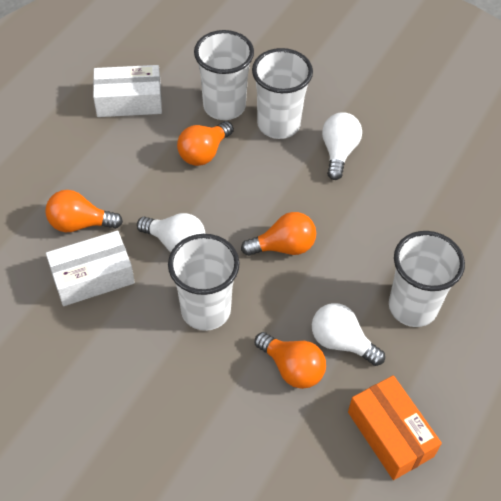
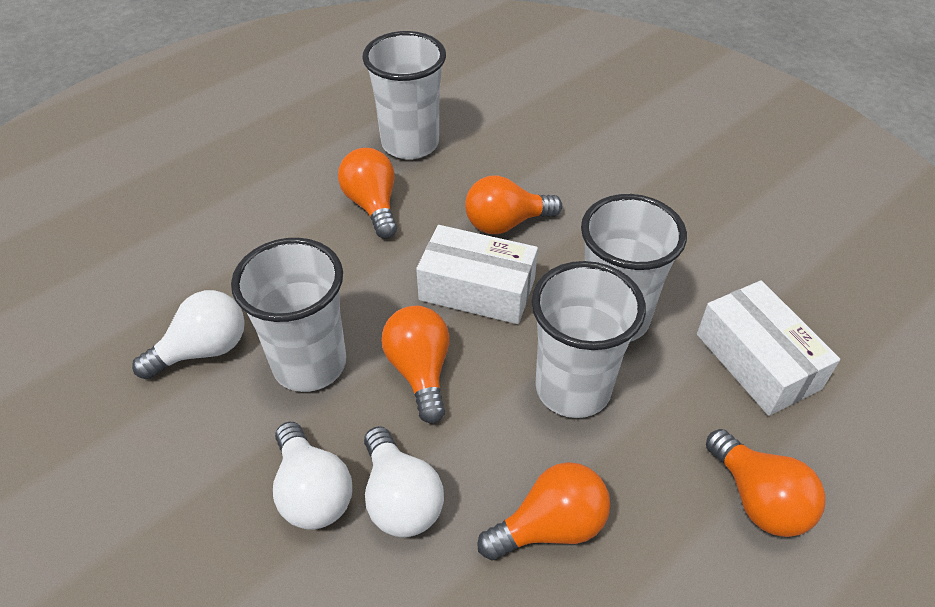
orange box: 1 -> 0
orange light bulb: 4 -> 5

